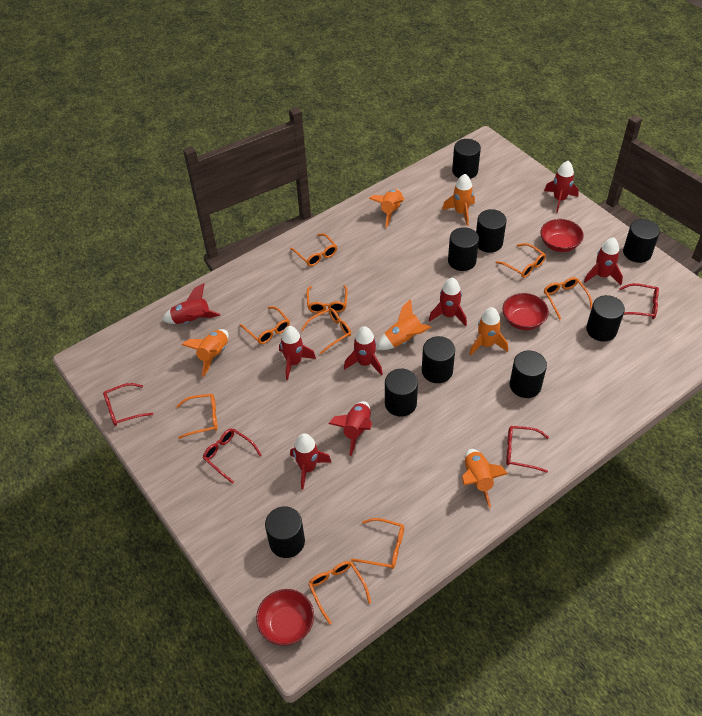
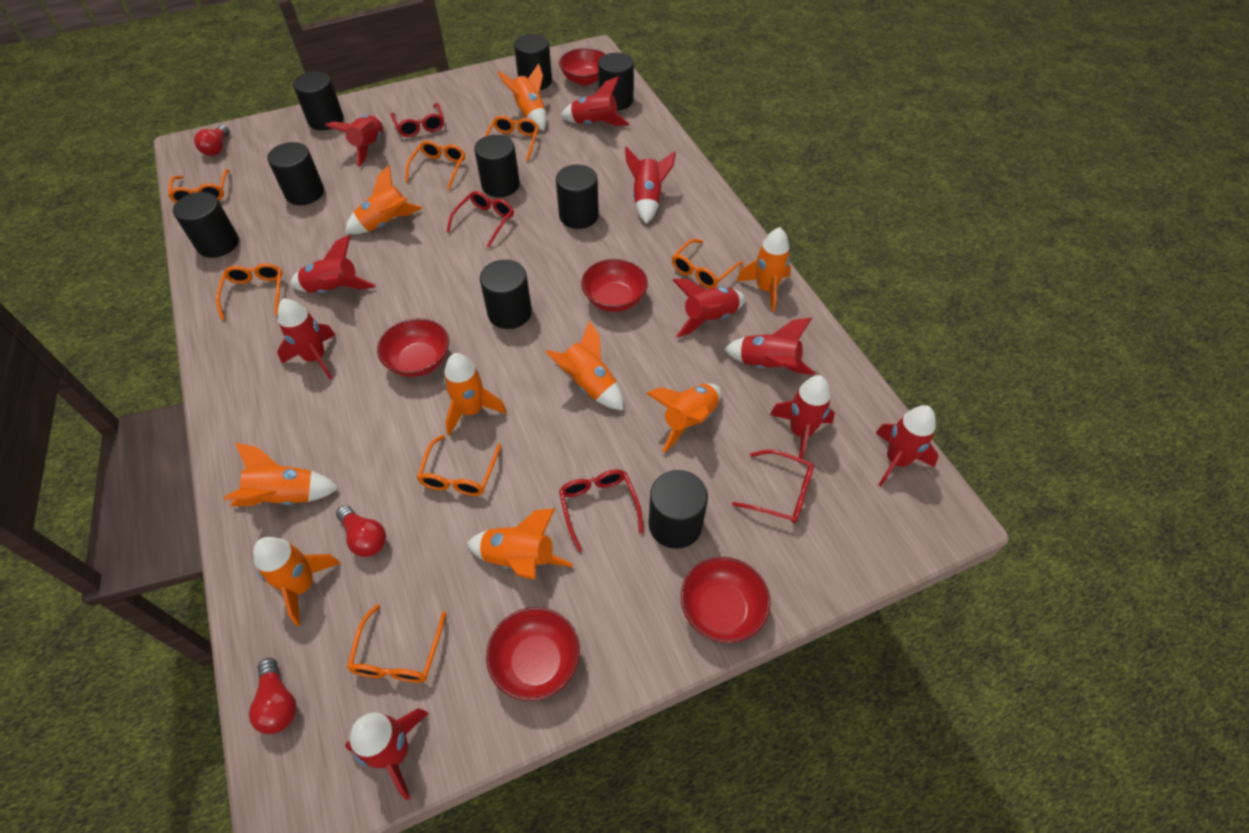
orange glasses: 9 -> 7
orange rocket: 6 -> 9
red bowl: 3 -> 5
red light bulb: 0 -> 3
red rocket: 8 -> 10

